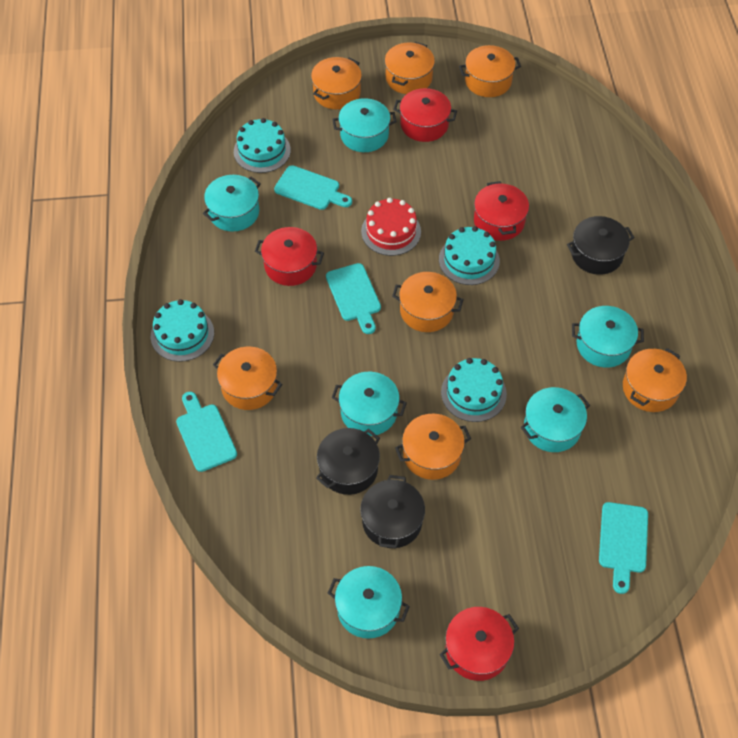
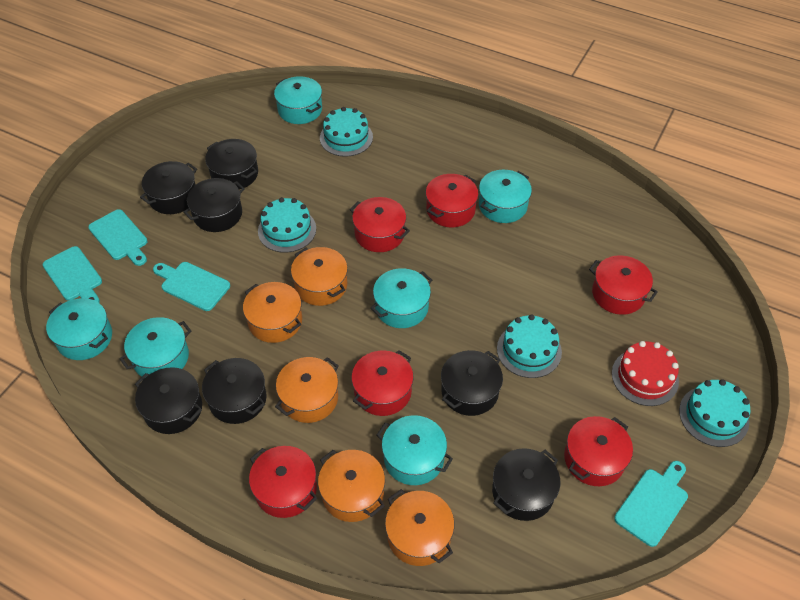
black pot: 3 -> 7
orange pot: 7 -> 5
red pot: 4 -> 6

